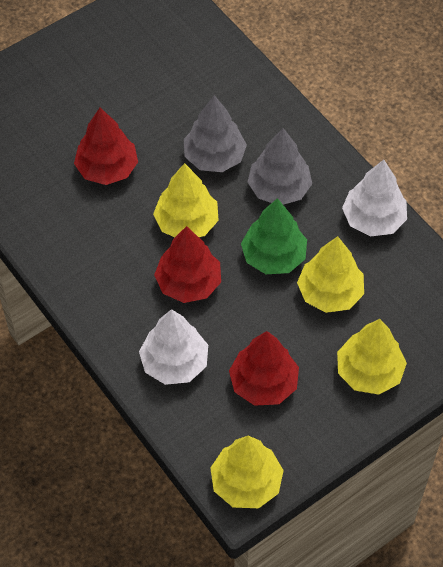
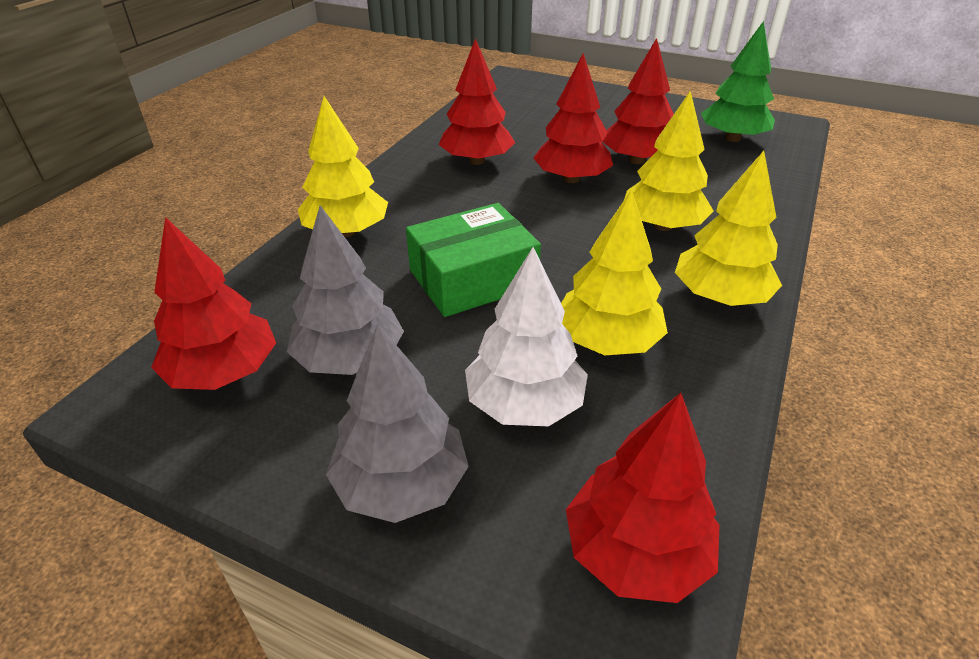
green box: 0 -> 1
red tree: 3 -> 5
white tree: 2 -> 1

